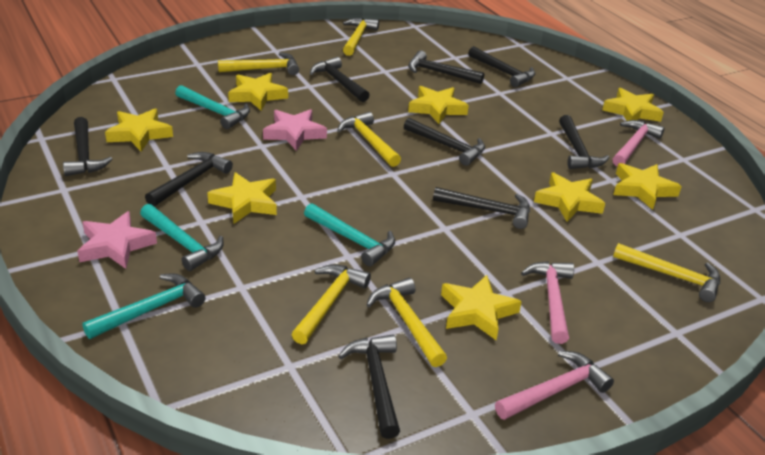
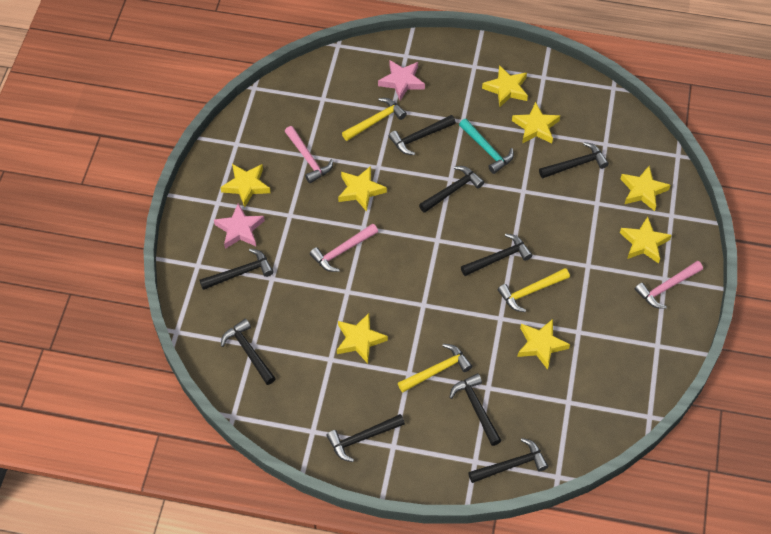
turquoise hammer: 4 -> 1
yellow hammer: 6 -> 3

